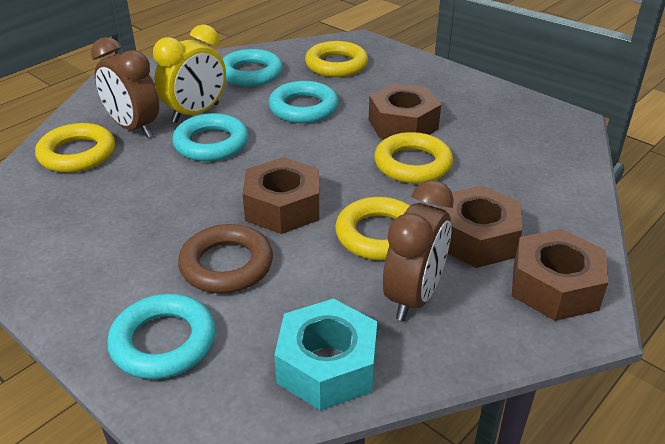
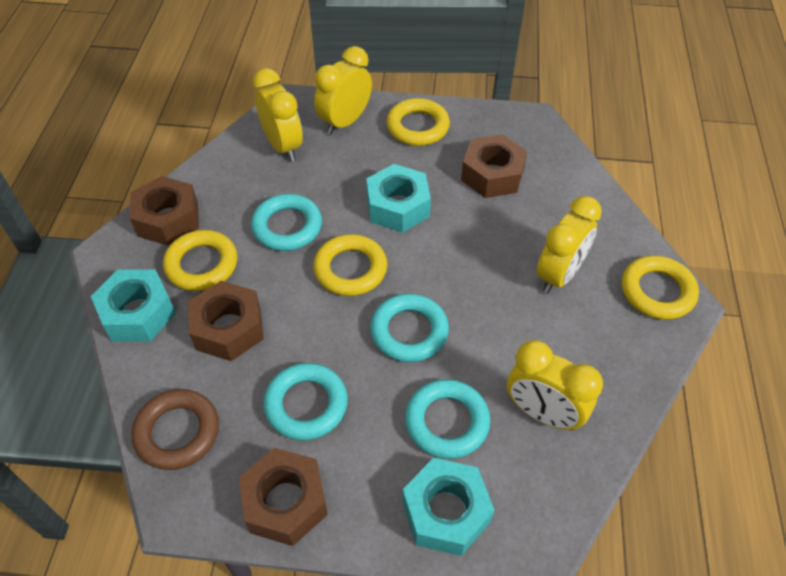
brown clock: 2 -> 0
turquoise nut: 1 -> 3
yellow clock: 1 -> 4

